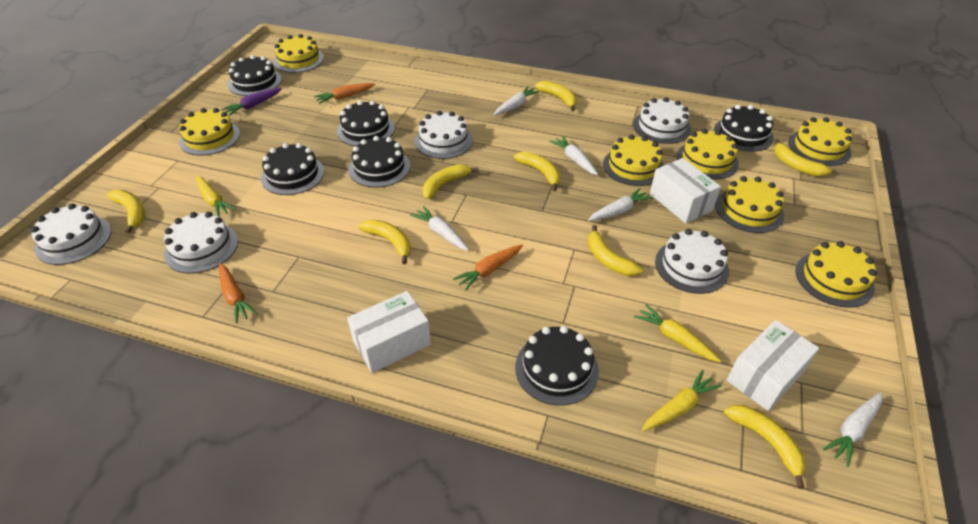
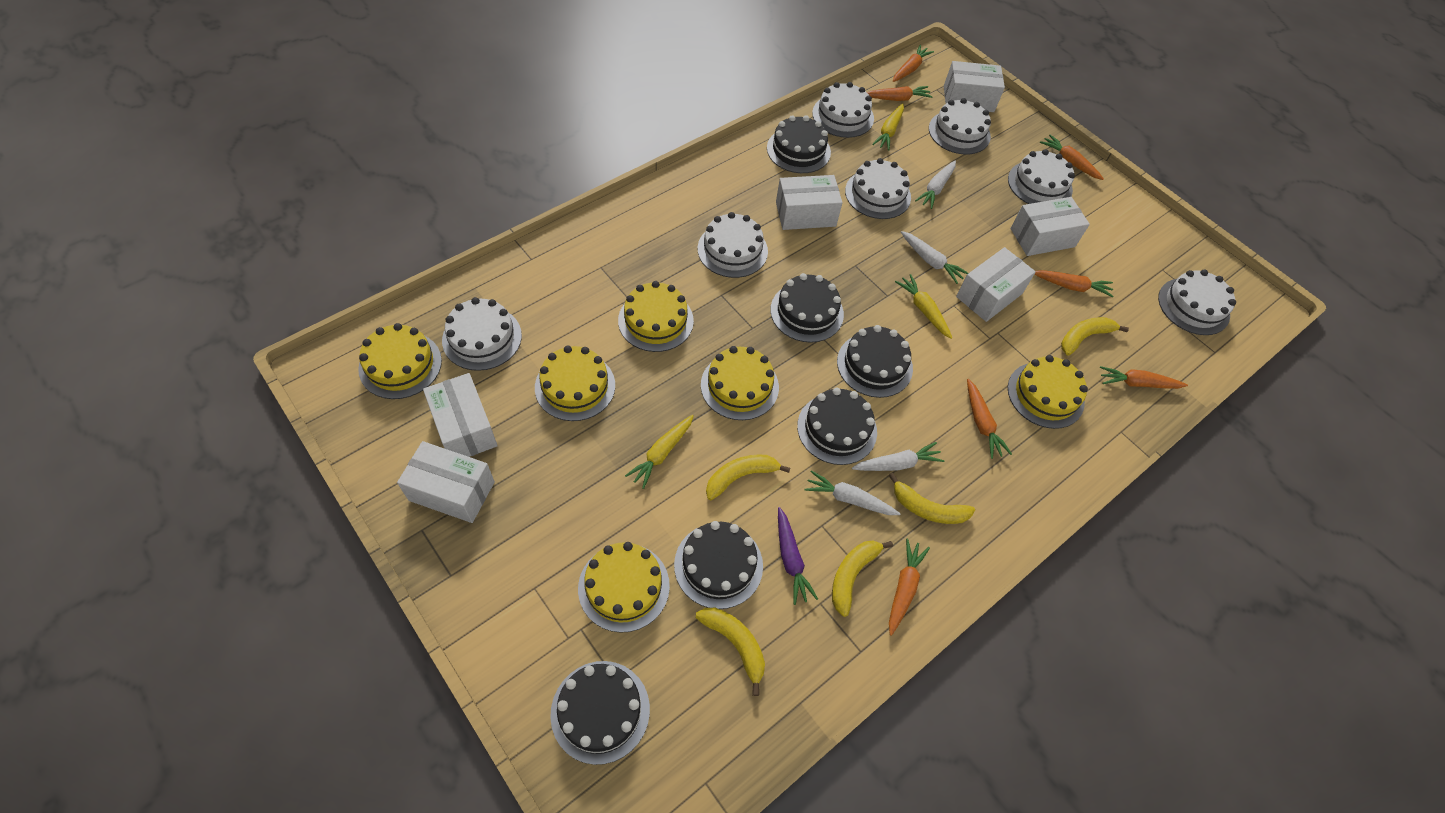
orange carrot: 3 -> 7
white box: 3 -> 6
white cake: 5 -> 7
white carrot: 5 -> 4
yellow banana: 8 -> 5
yellow cake: 7 -> 6

